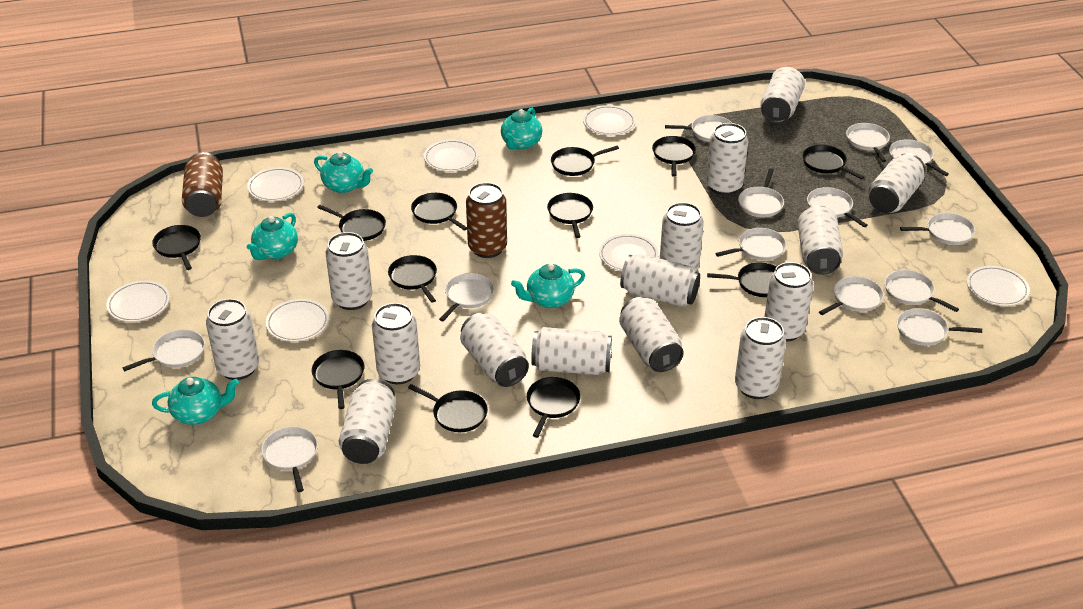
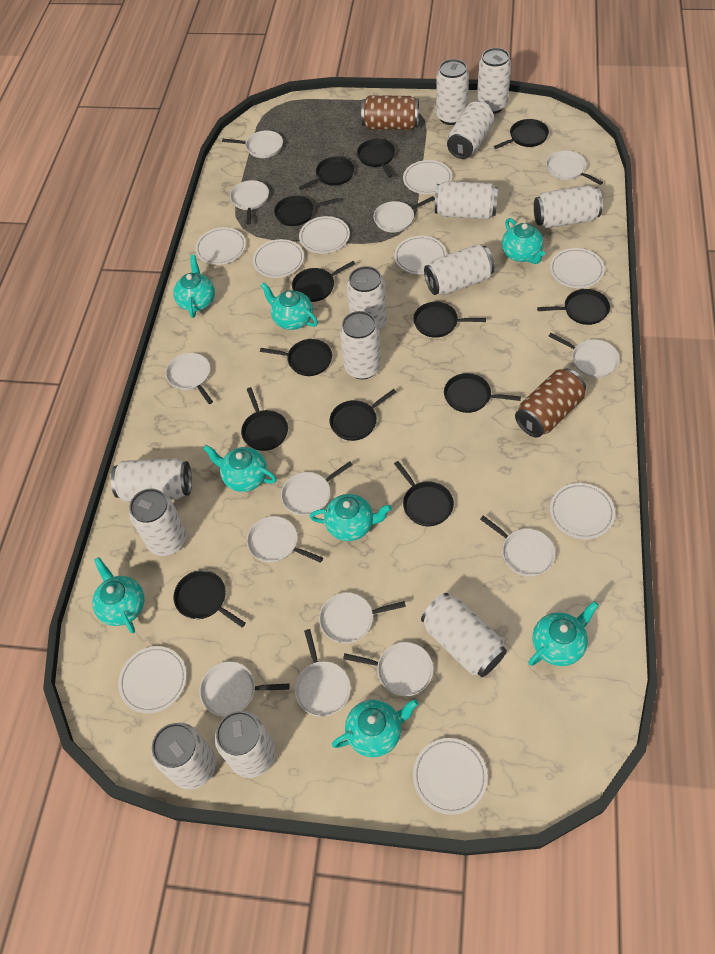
black pan: 12 -> 13
turquoise teapot: 5 -> 8
white can: 15 -> 13
white plate: 7 -> 9

